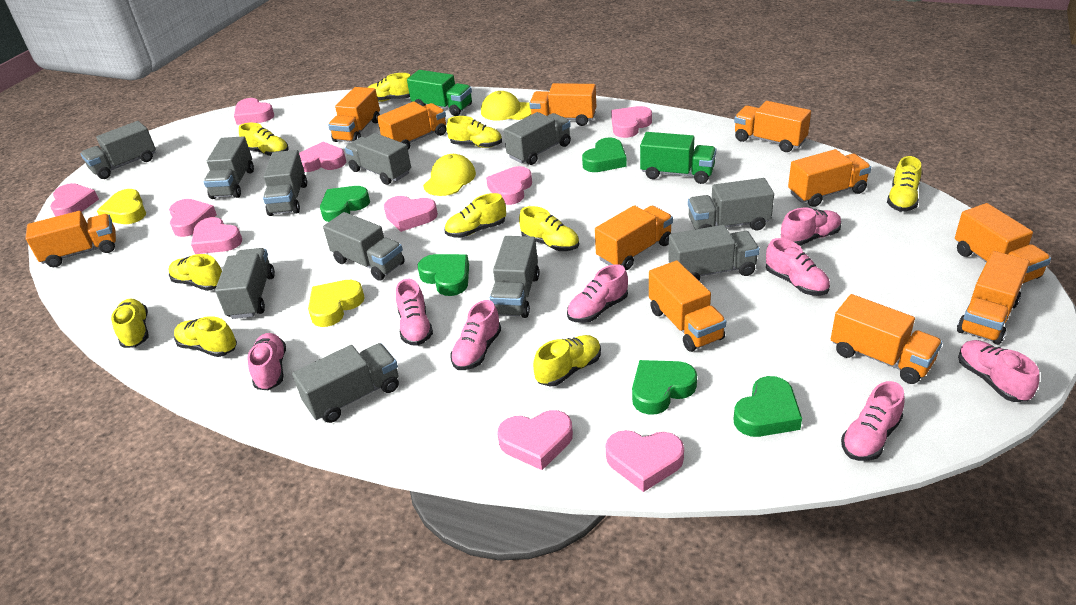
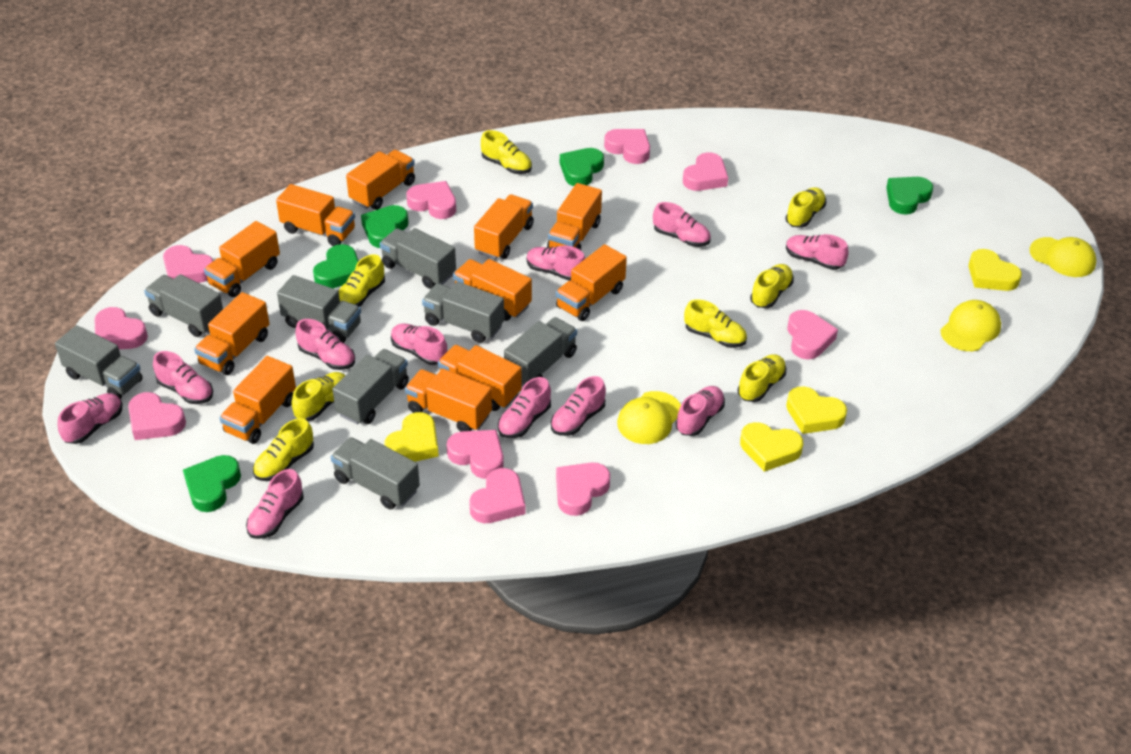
green truck: 2 -> 0
grey truck: 11 -> 8
pink shoe: 8 -> 11
yellow cap: 2 -> 3
yellow heart: 2 -> 4
yellow shoe: 10 -> 8

